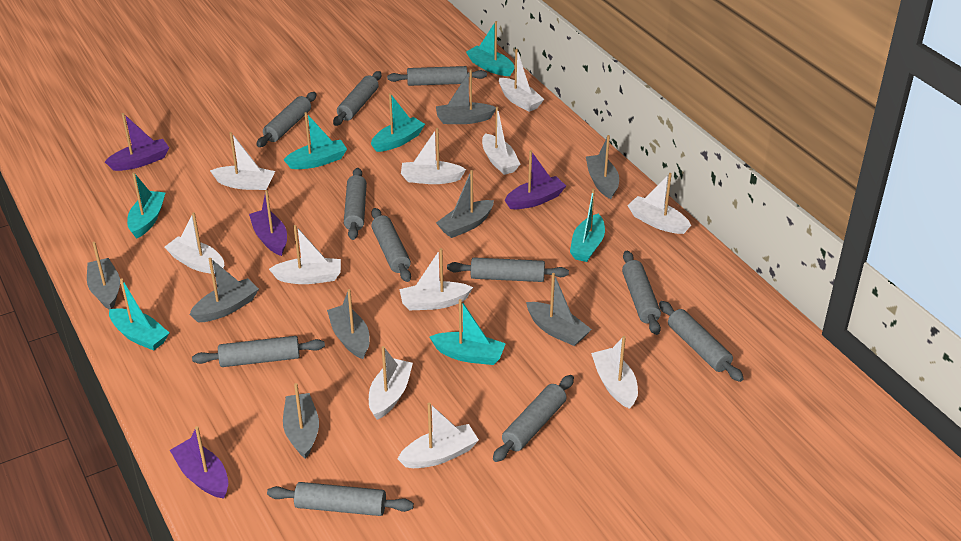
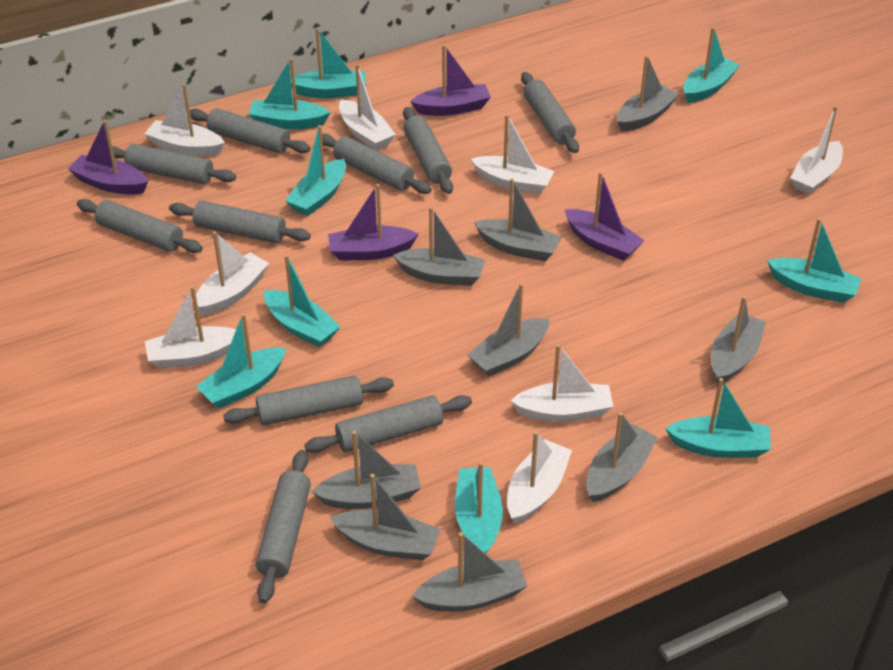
grey boat: 8 -> 9
grey rolling pin: 11 -> 10
turquoise boat: 7 -> 9
white boat: 11 -> 8

